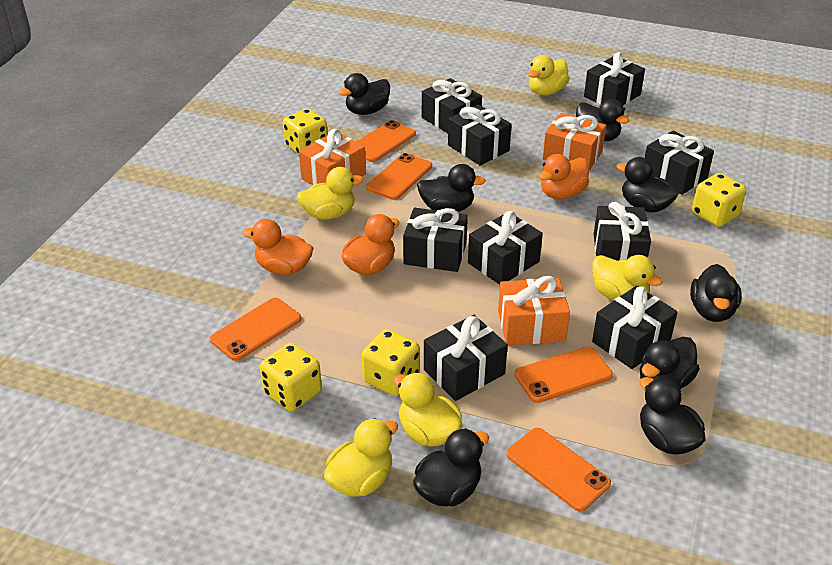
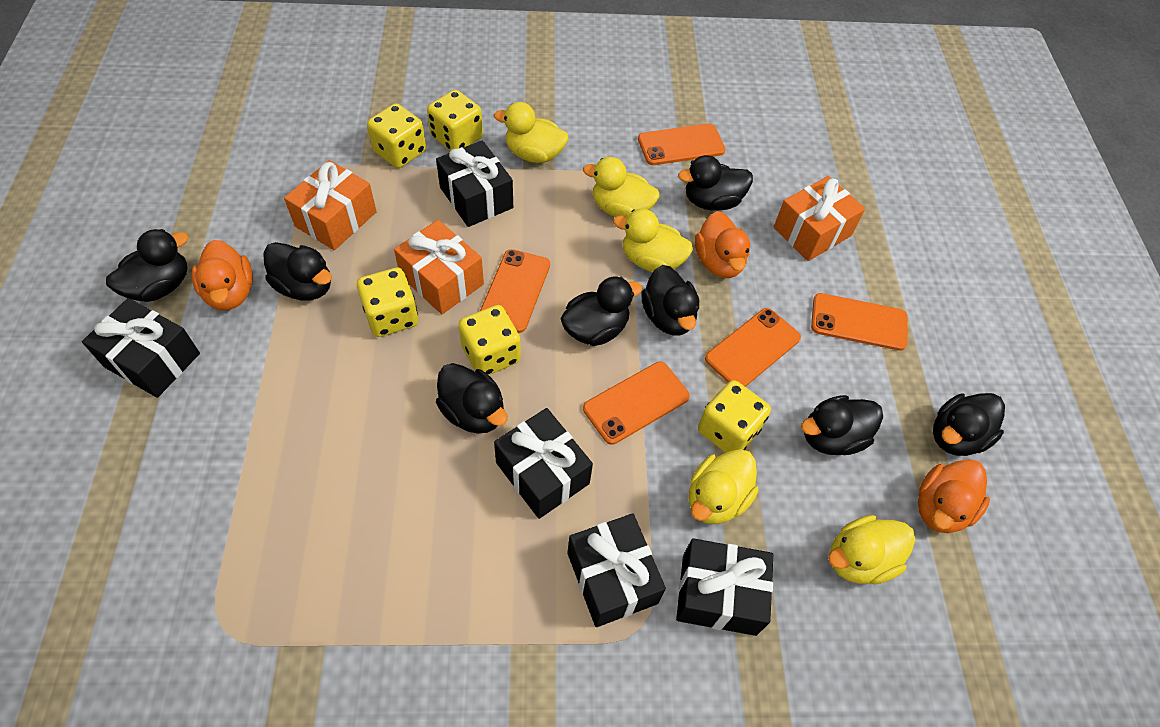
black gift: 9 -> 5
yellow dice: 4 -> 5

